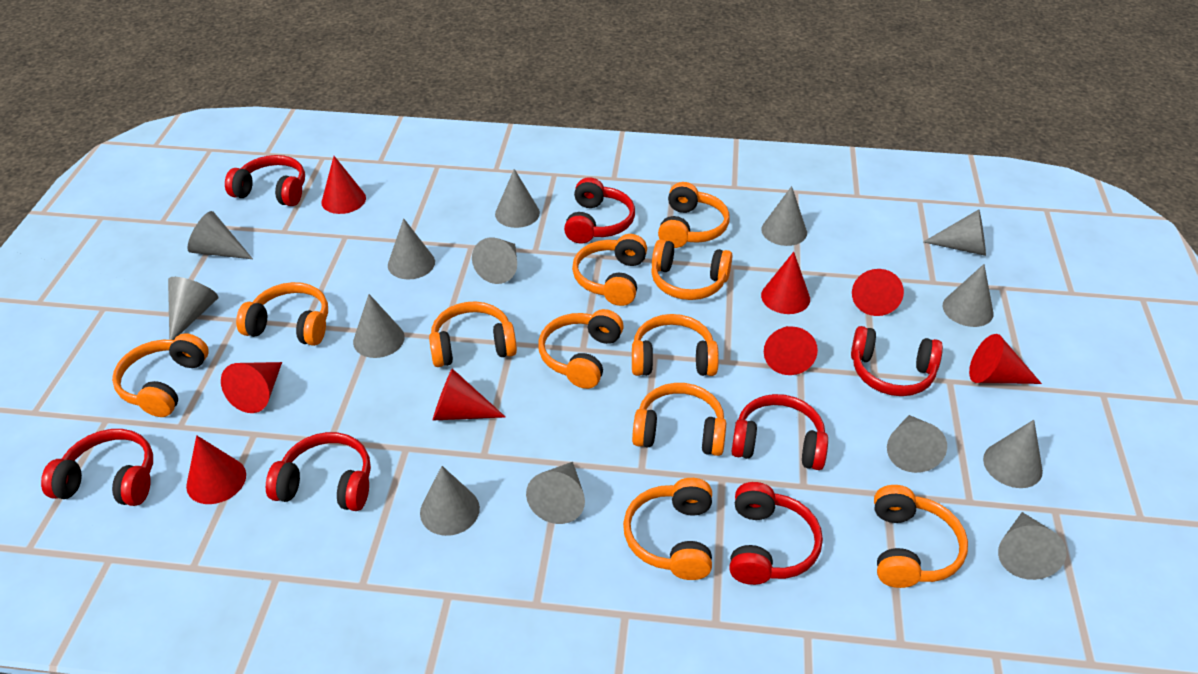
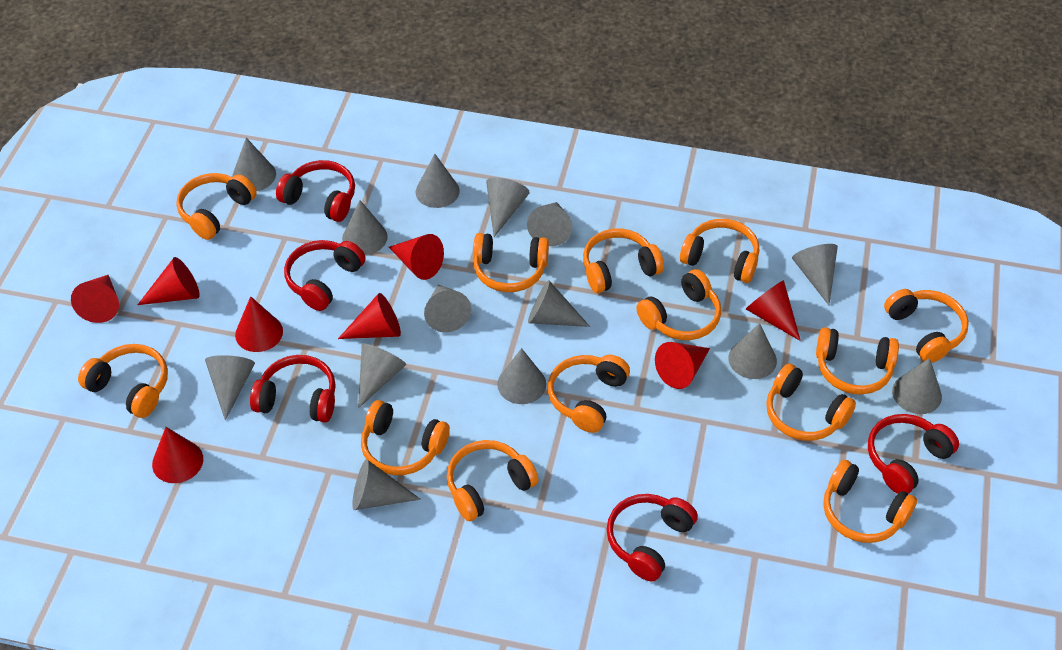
orange headphones: 11 -> 13
red headphones: 7 -> 5

